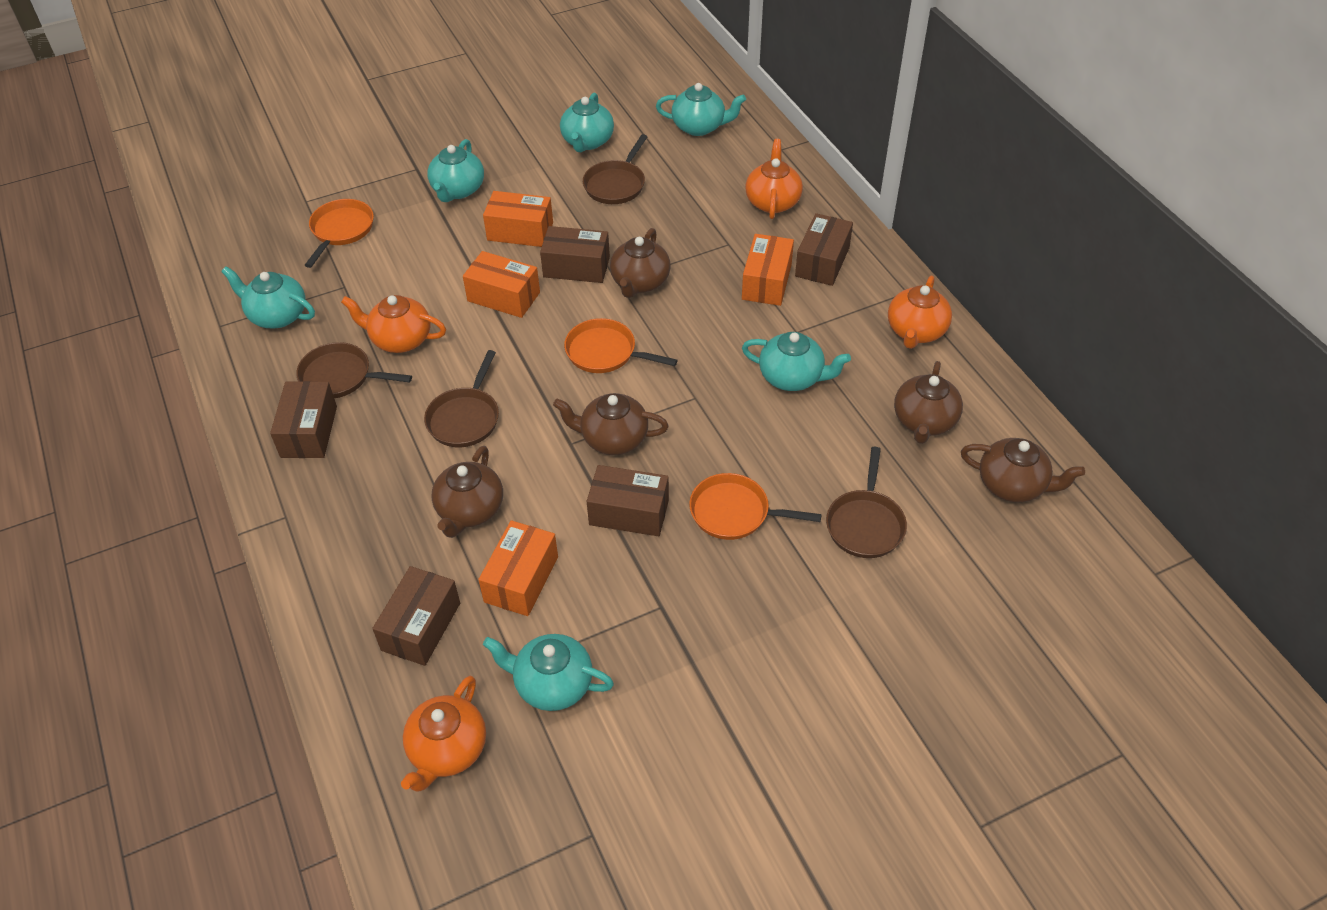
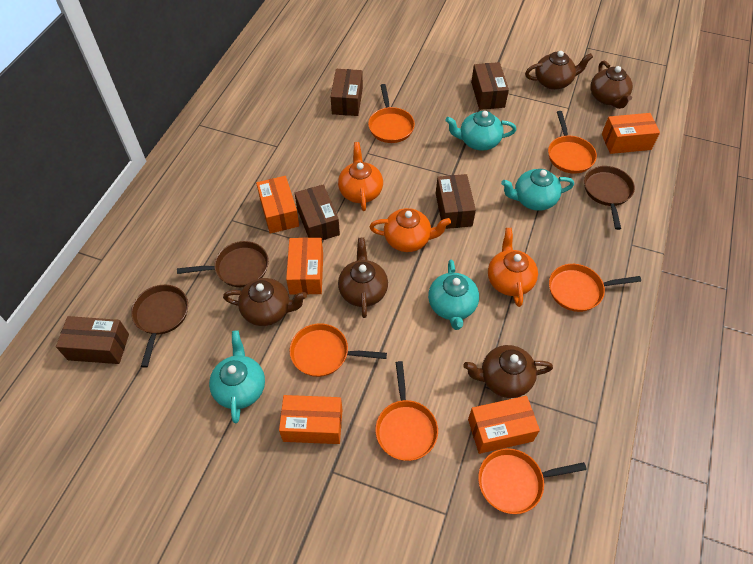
brown pan: 4 -> 3
orange box: 4 -> 5
orange pan: 3 -> 6
orange teapot: 4 -> 3
turquoise teapot: 6 -> 4

